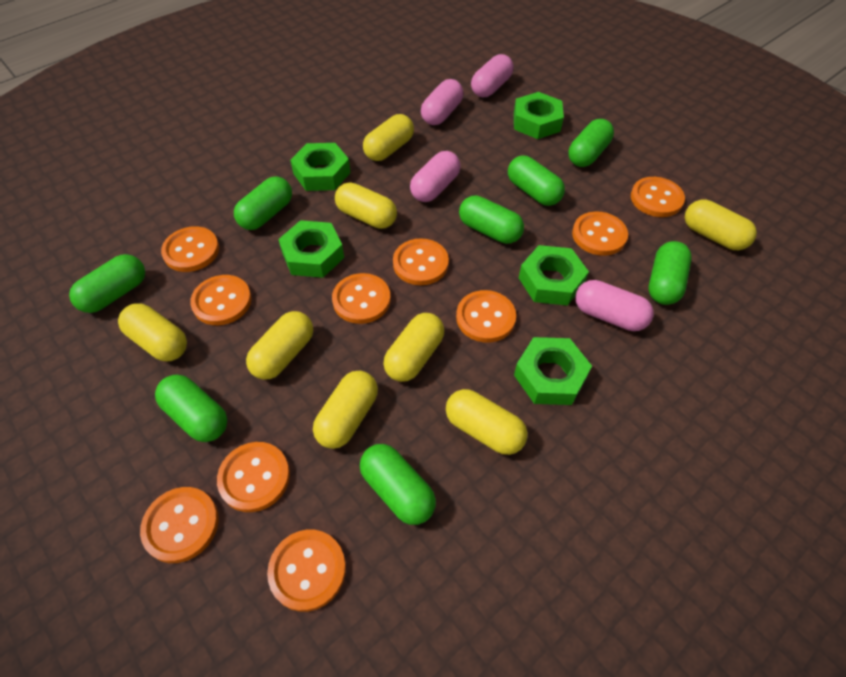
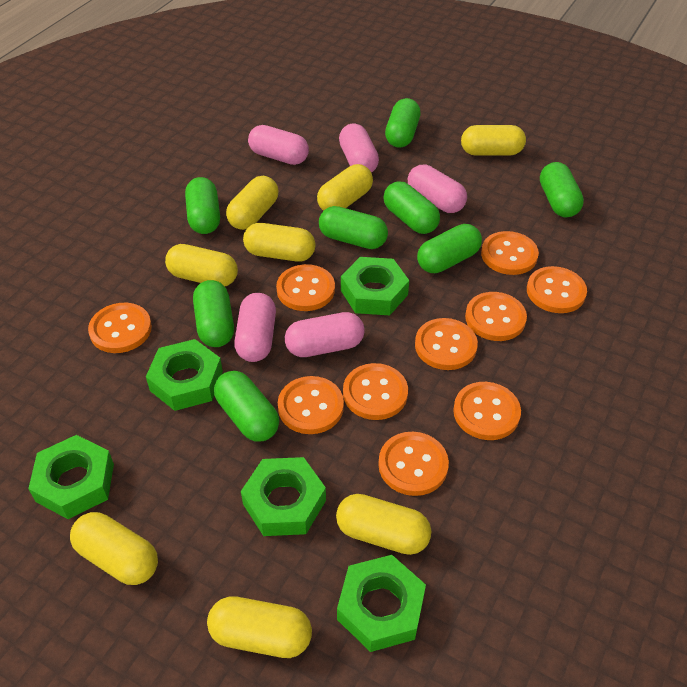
pink capsule: 4 -> 5

